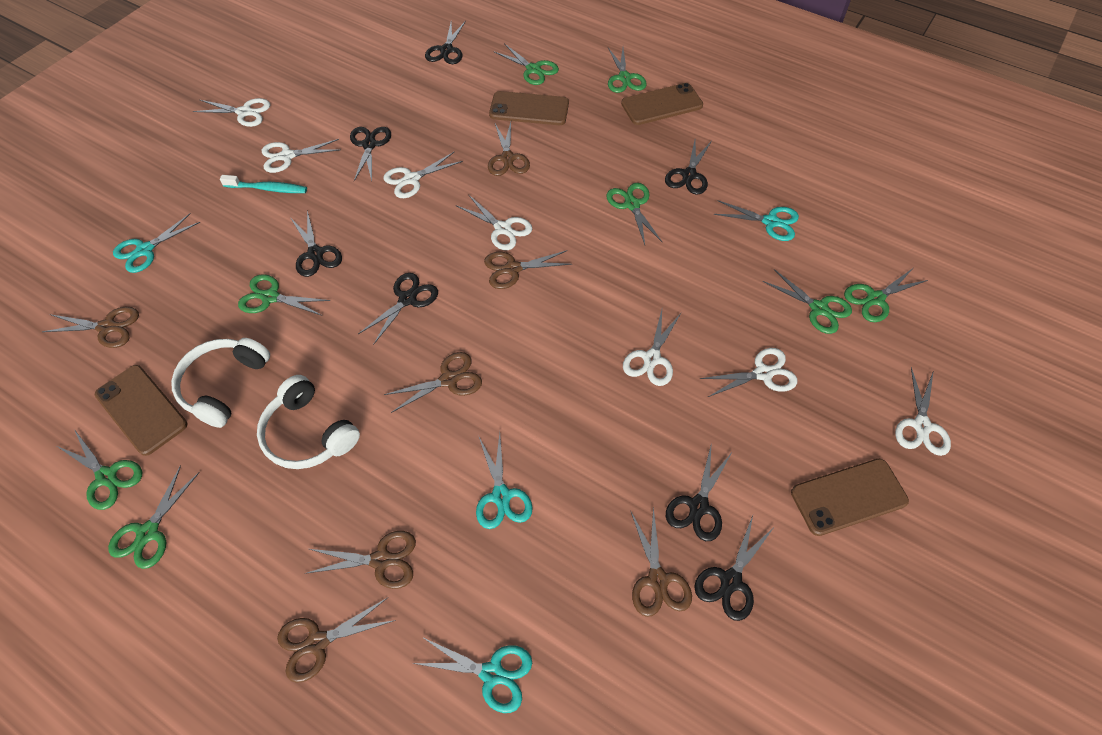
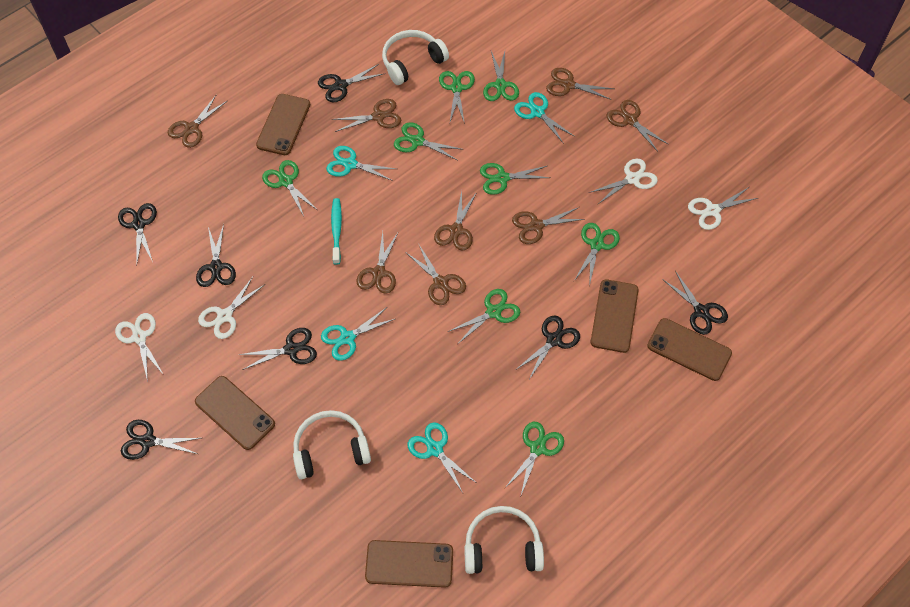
brown phone: 4 -> 5
brown scissors: 7 -> 8
white headphones: 2 -> 3
white scissors: 7 -> 4

